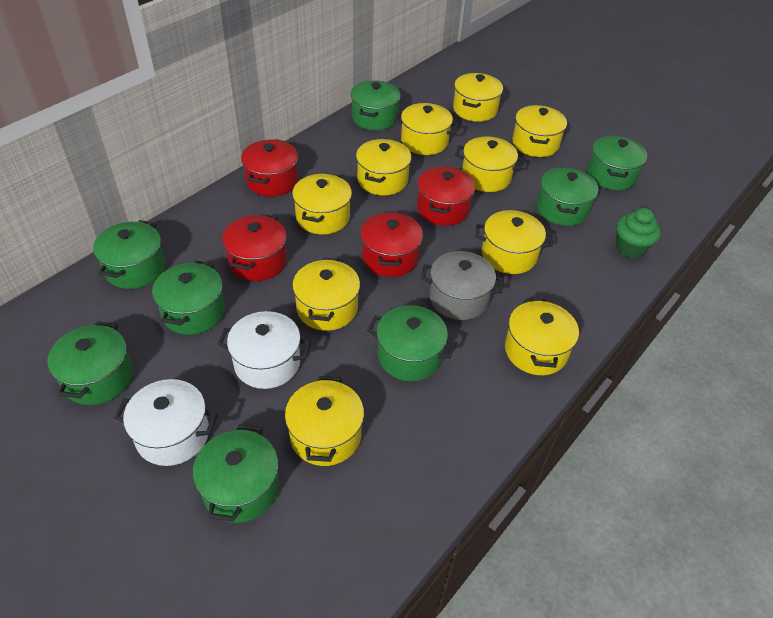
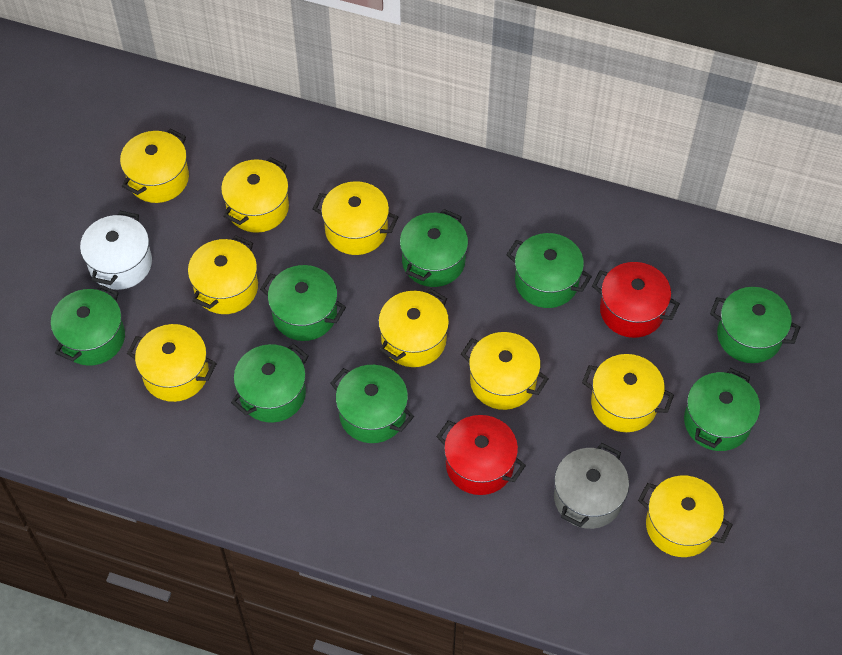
green cupcake: 1 -> 0
red pot: 4 -> 2
white pot: 2 -> 1
yellow pot: 10 -> 9

